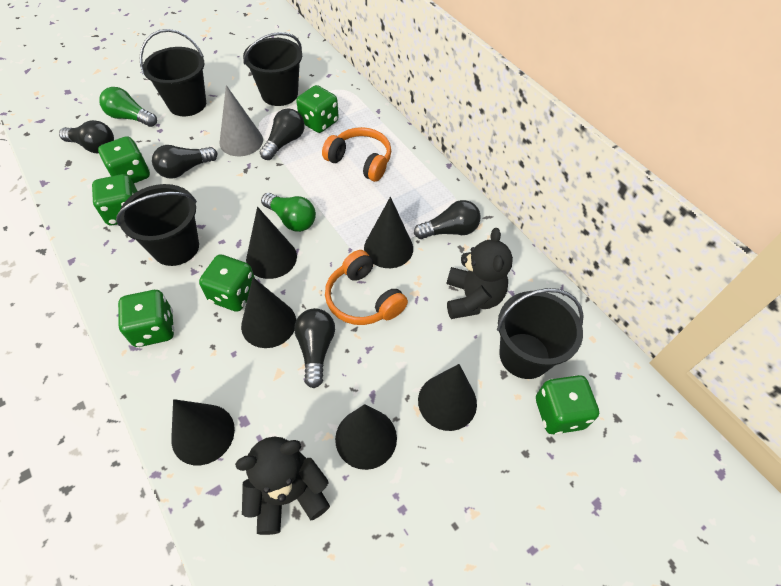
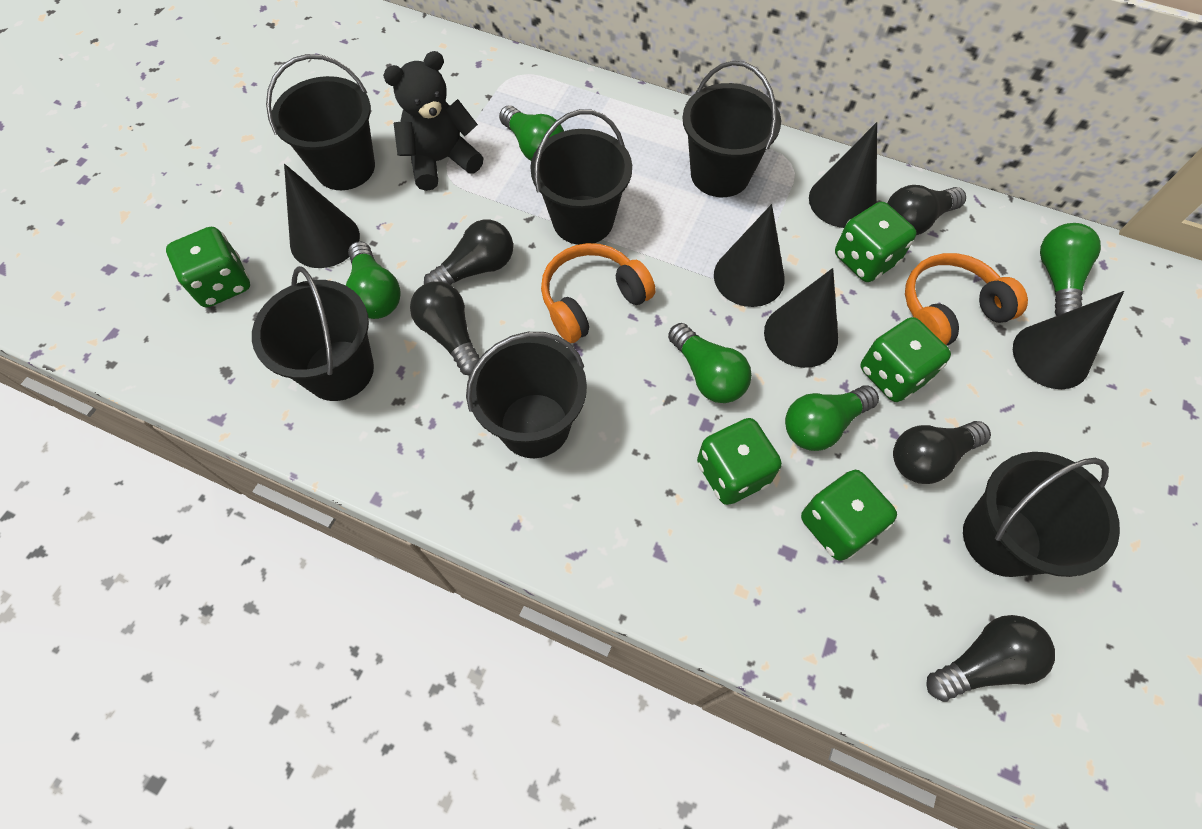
black bucket: 4 -> 6
black cone: 6 -> 5
black teddy bear: 2 -> 1
green dice: 6 -> 5
green light bulb: 2 -> 5
grey cone: 1 -> 0

